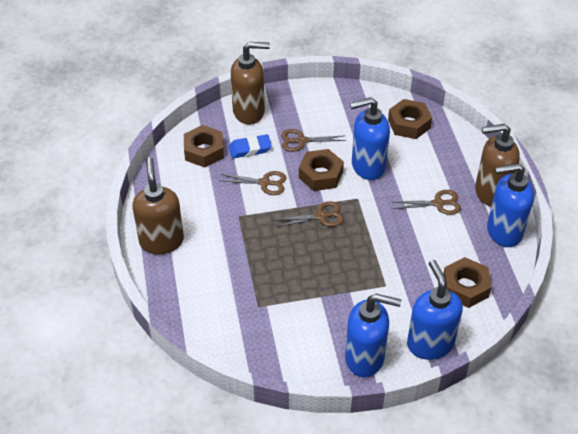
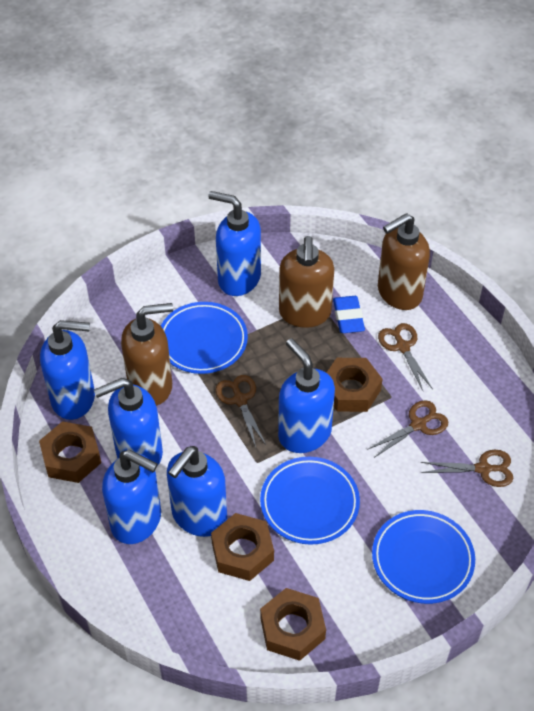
blue plate: 0 -> 3
blue soap dispenser: 4 -> 6

